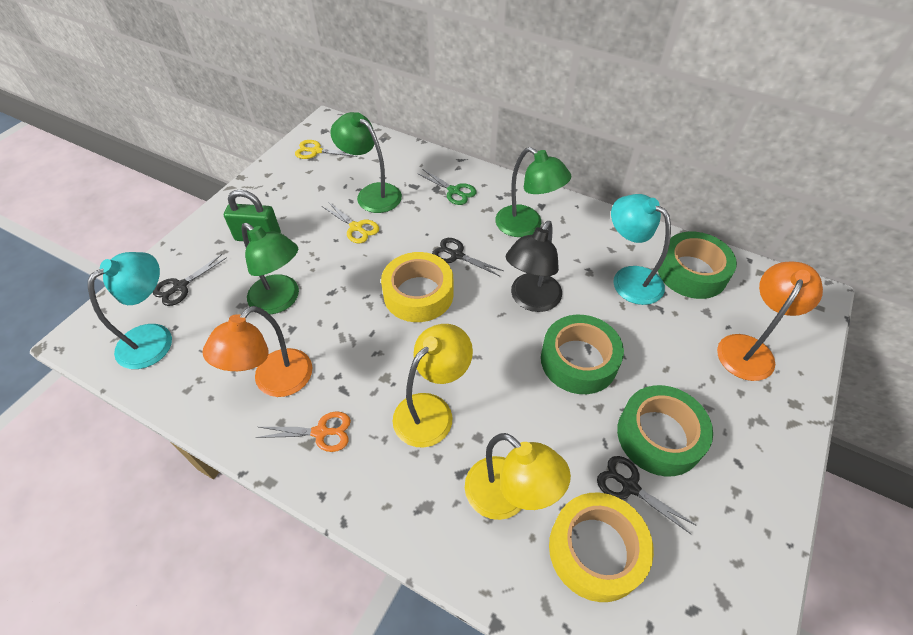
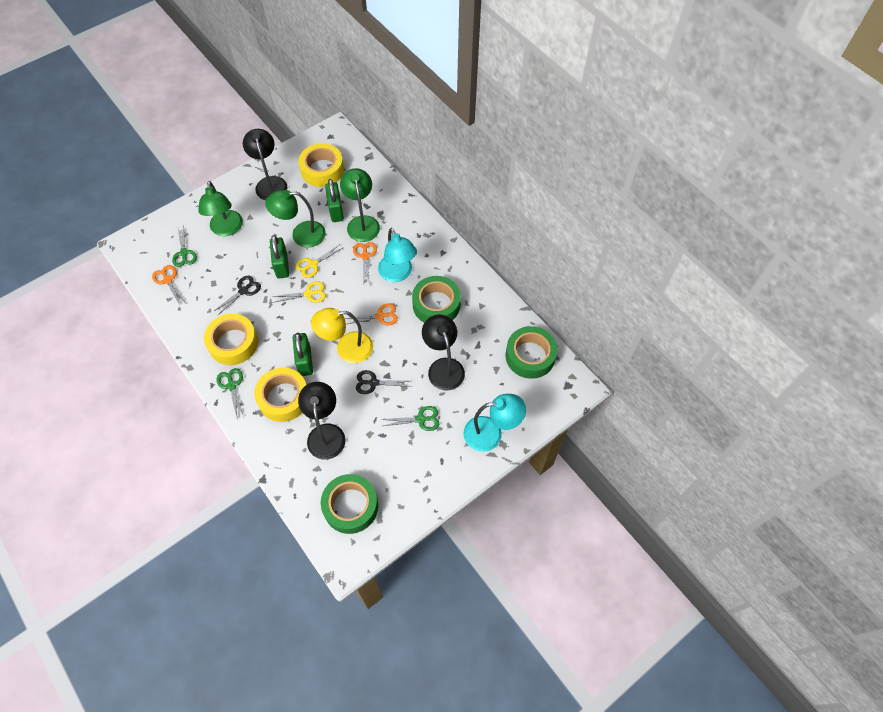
black lamp: 1 -> 3
black scissors: 3 -> 2
green padlock: 1 -> 3
green scissors: 1 -> 3
orange lamp: 2 -> 0
orange scissors: 1 -> 3
yellow lamp: 2 -> 1
yellow tape: 2 -> 3

